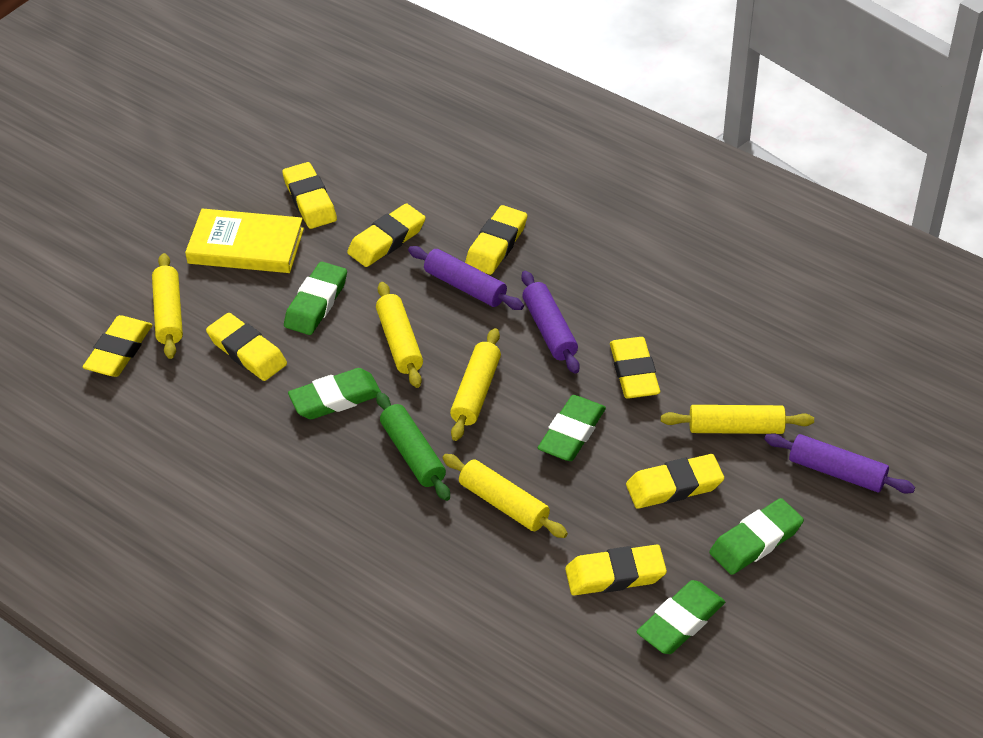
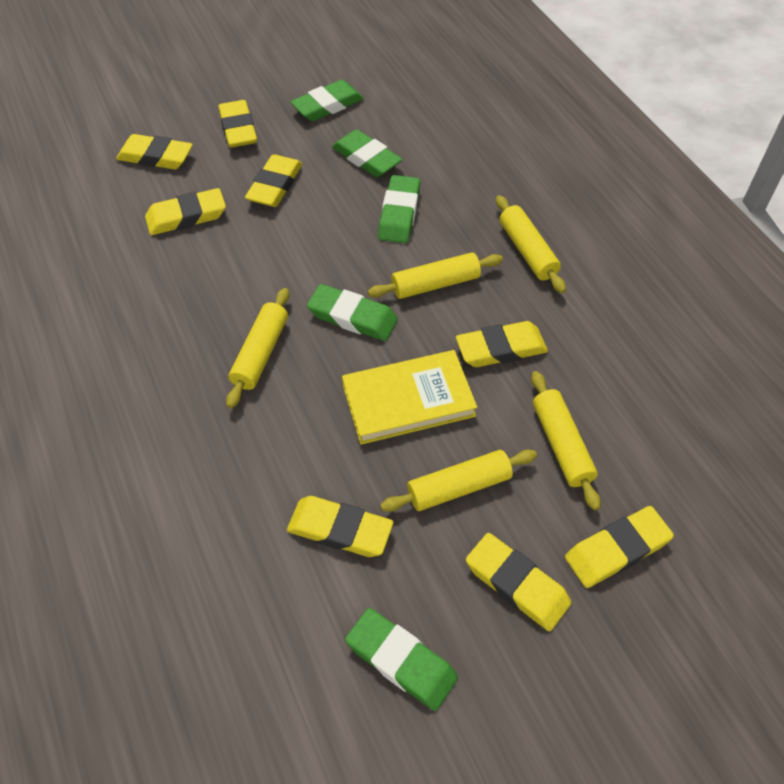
green rolling pin: 1 -> 0
purple rolling pin: 3 -> 0

